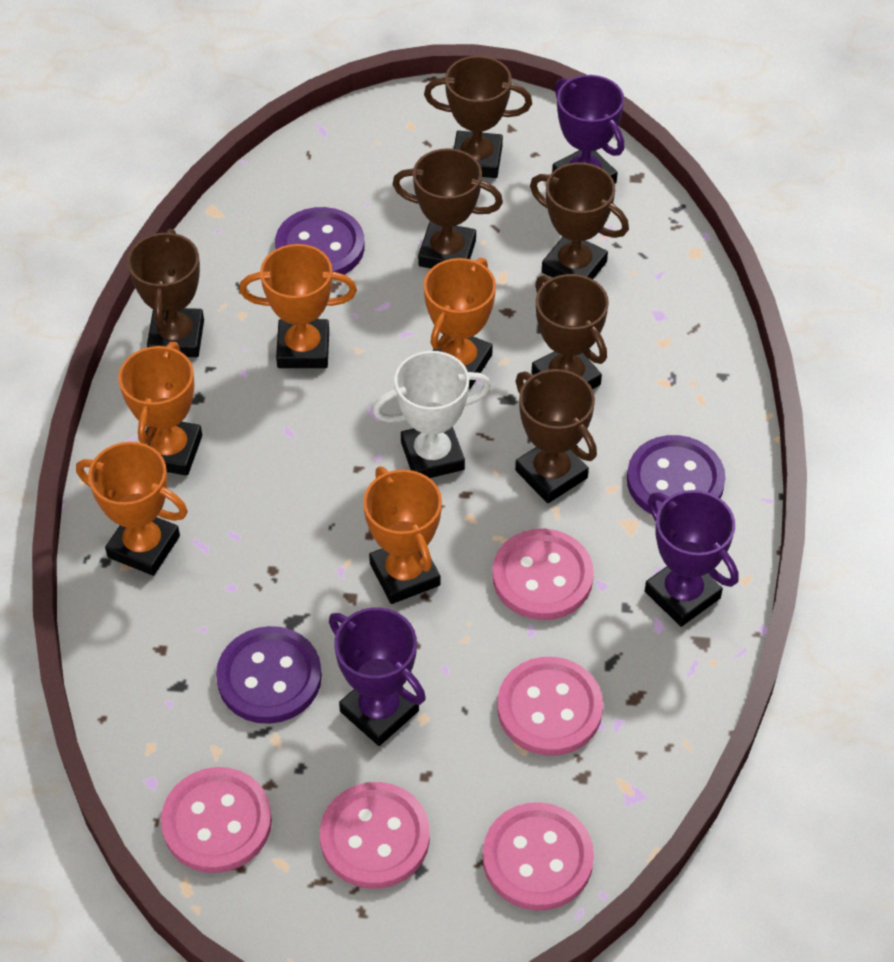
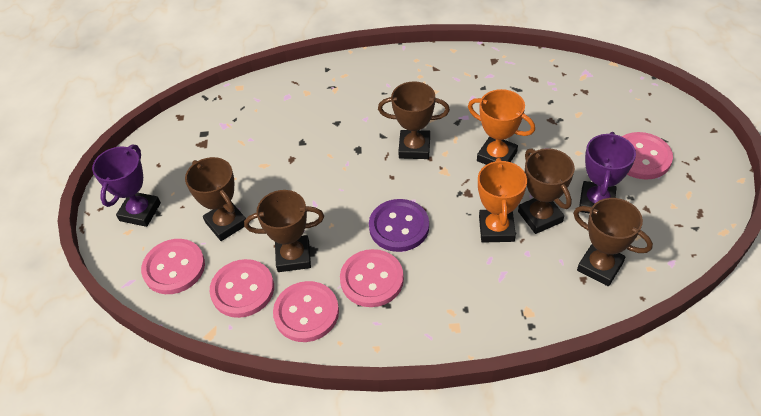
brown trophy: 6 -> 5
orange trophy: 5 -> 2
purple button: 3 -> 1
purple trophy: 3 -> 2
white trophy: 1 -> 0

